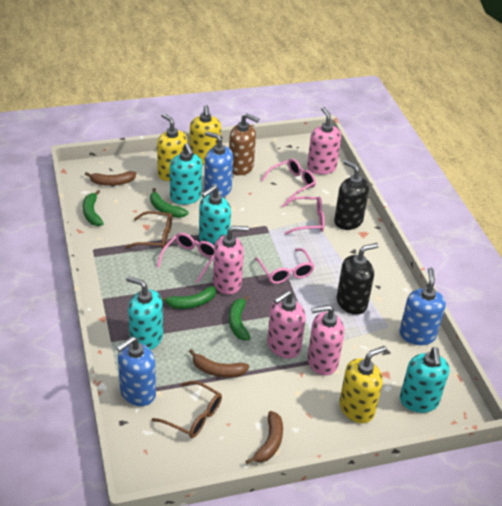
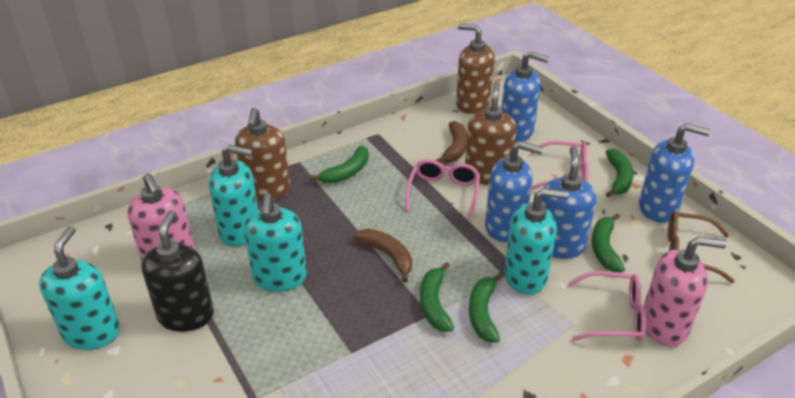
black soap dispenser: 2 -> 1
blue soap dispenser: 3 -> 4
brown banana: 3 -> 2
brown glasses: 2 -> 1
brown soap dispenser: 1 -> 3
green banana: 4 -> 5
pink glasses: 4 -> 3
pink soap dispenser: 4 -> 2
yellow soap dispenser: 3 -> 0

